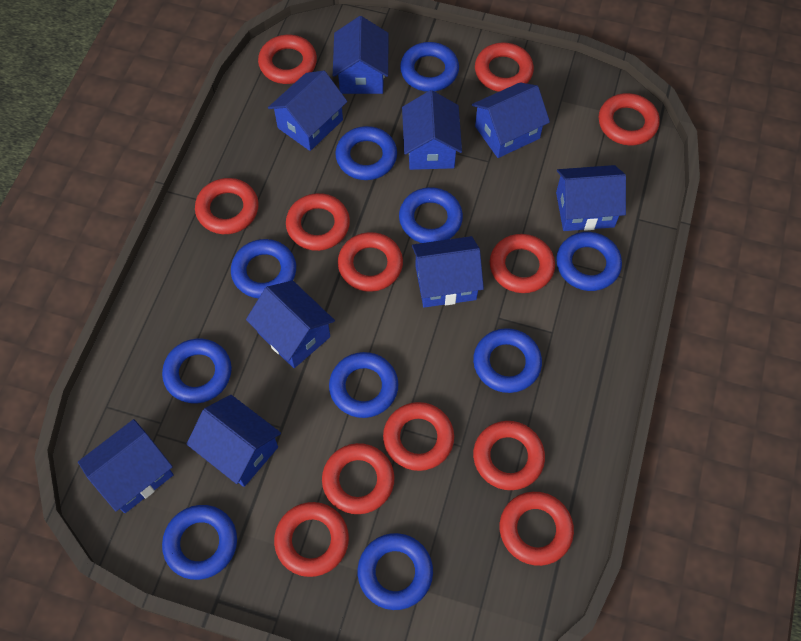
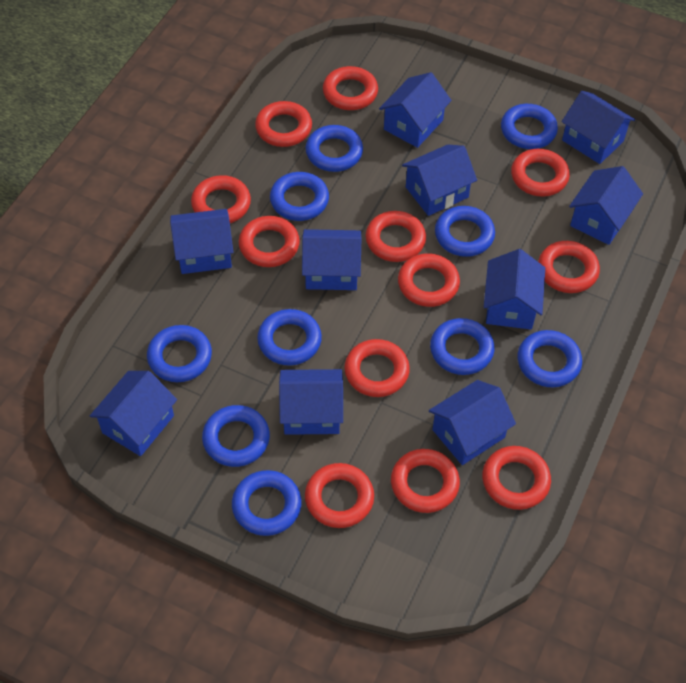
blue house: 9 -> 10

